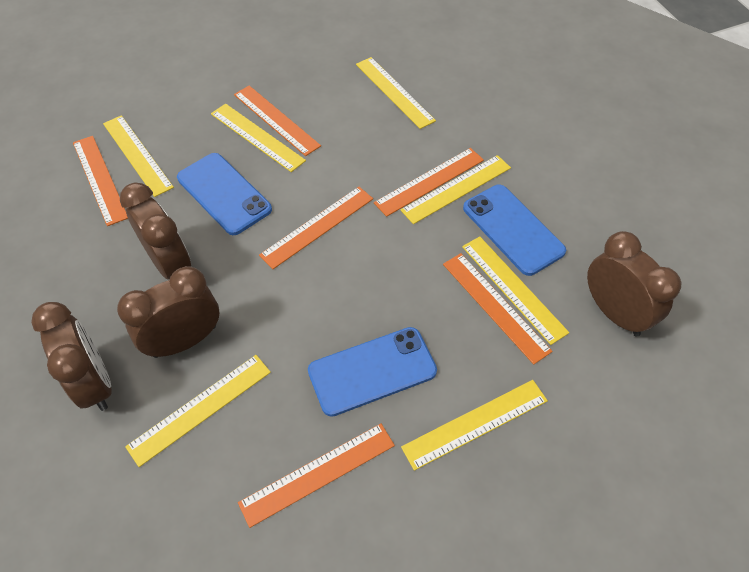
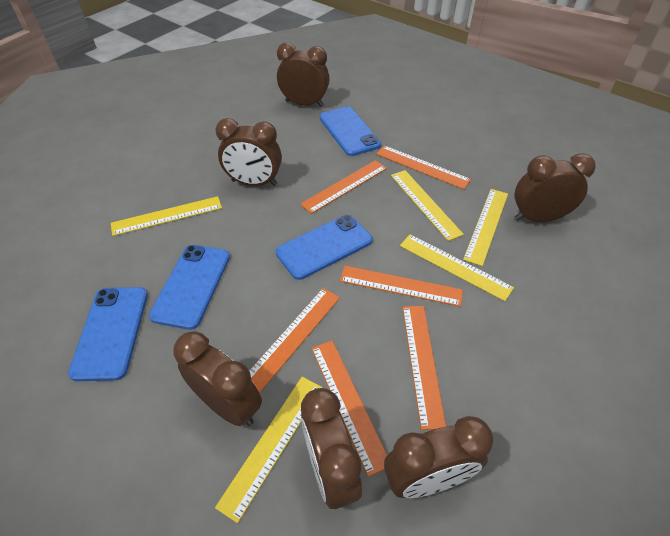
blue phone: 3 -> 4
brown clock: 4 -> 6
yellow ruler: 7 -> 5

